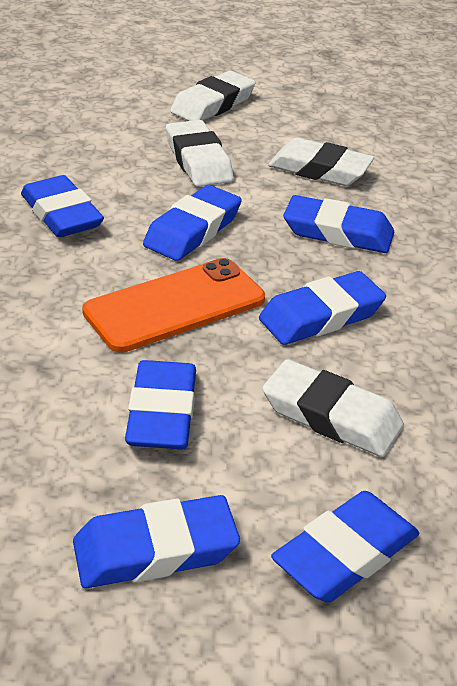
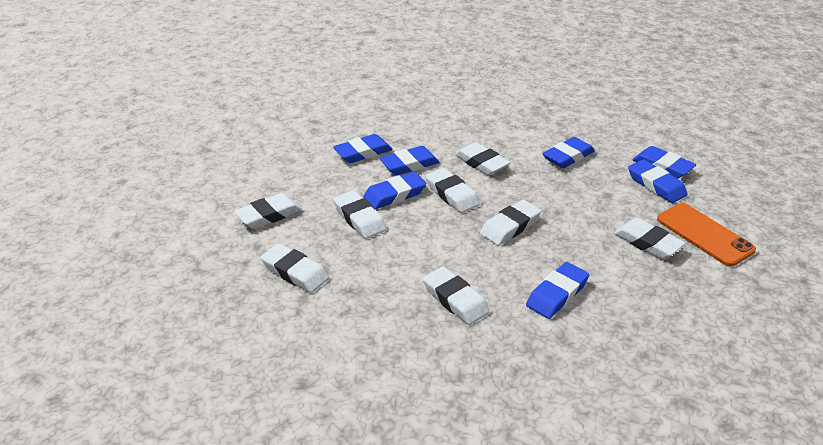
white eraser: 4 -> 8

